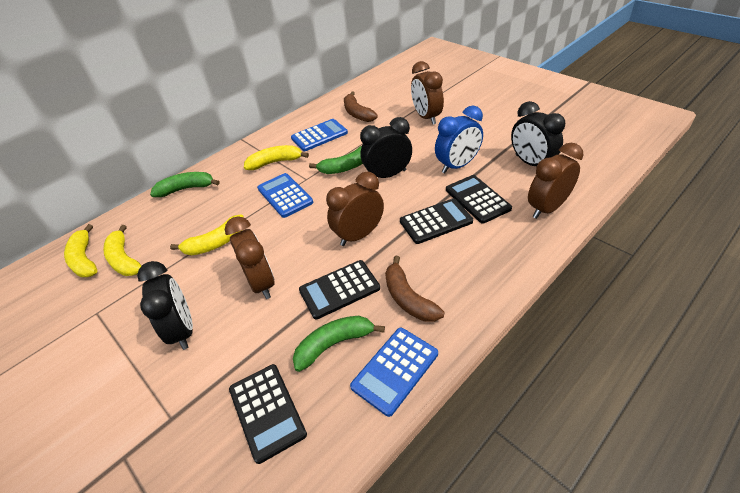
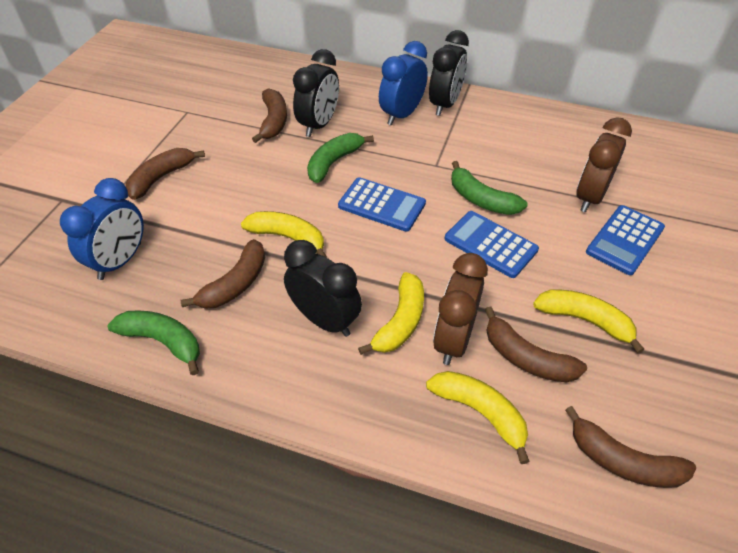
black calculator: 4 -> 0
blue clock: 1 -> 2
brown banana: 2 -> 5
brown clock: 4 -> 2

